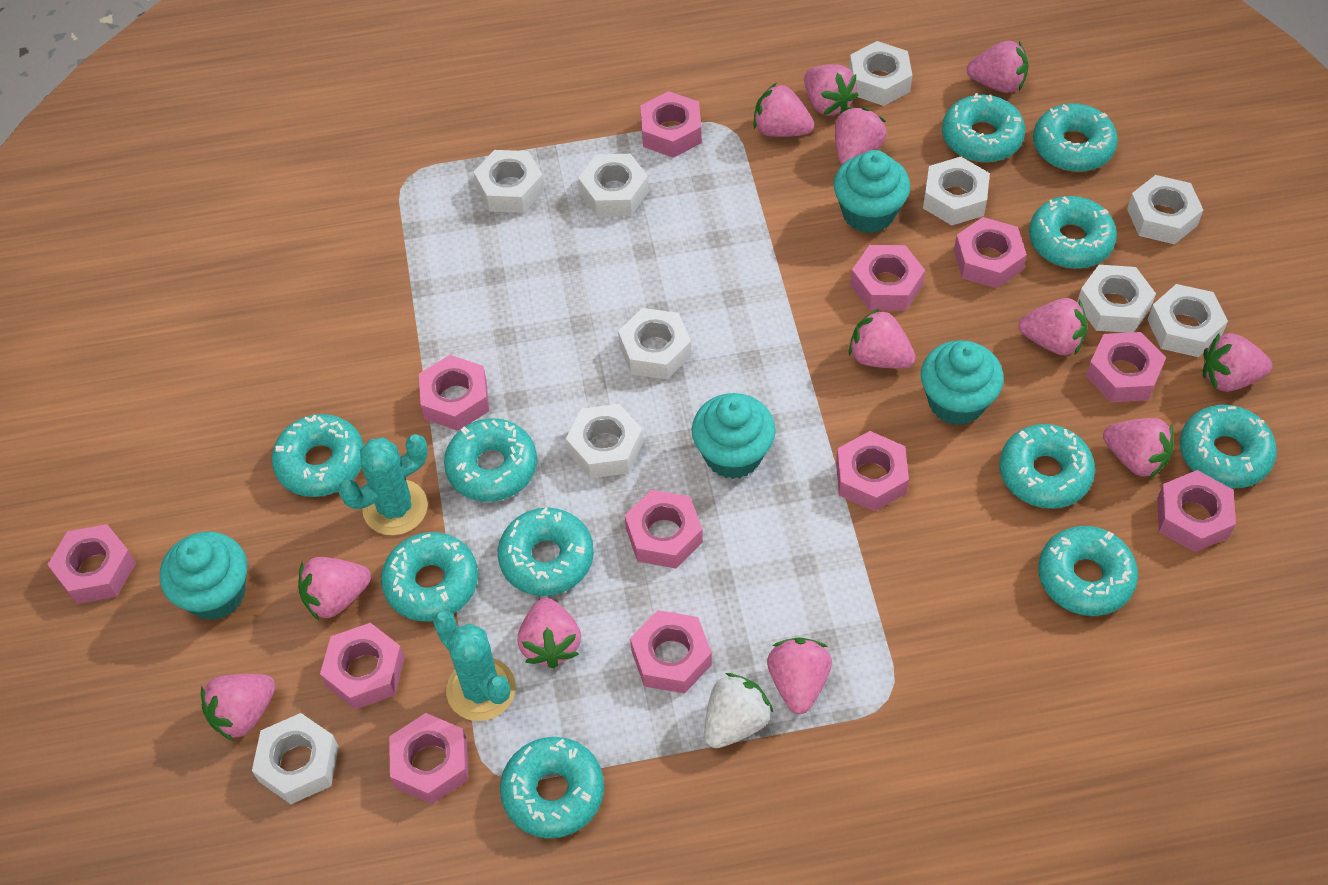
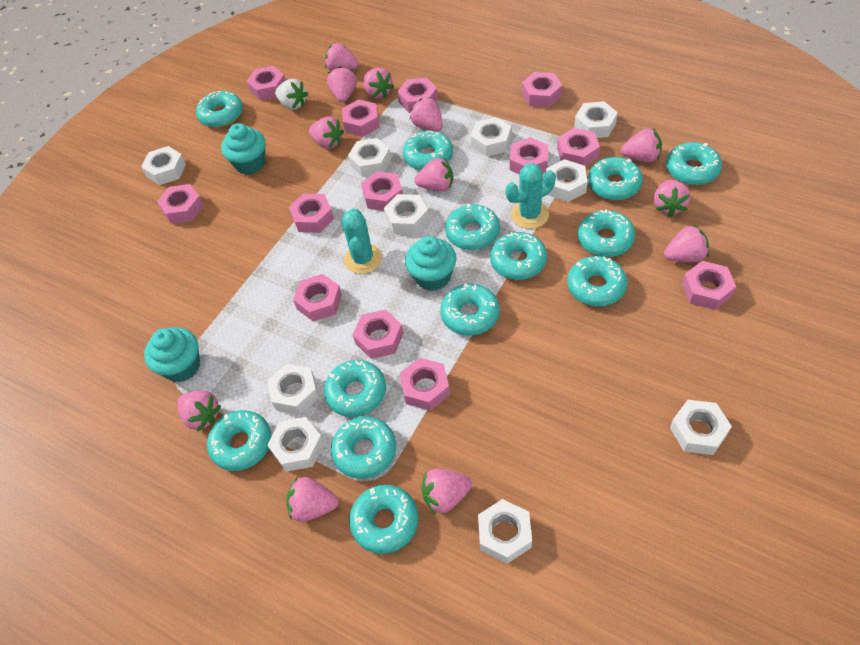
pink nut: 12 -> 13
turquoise cupcake: 4 -> 3
turquoise donut: 11 -> 13

